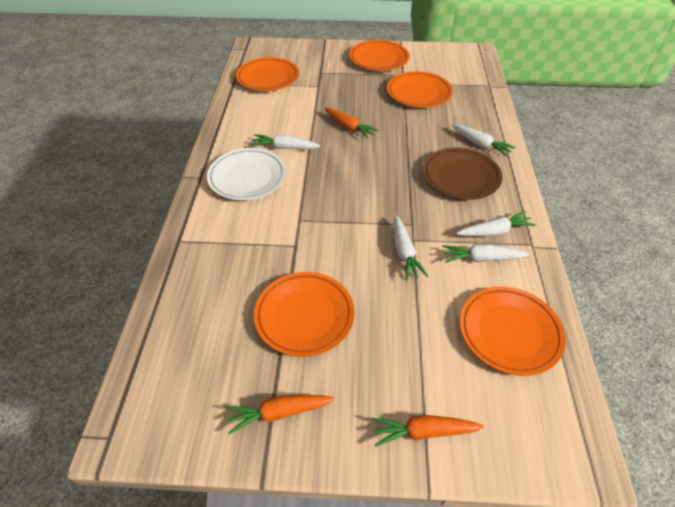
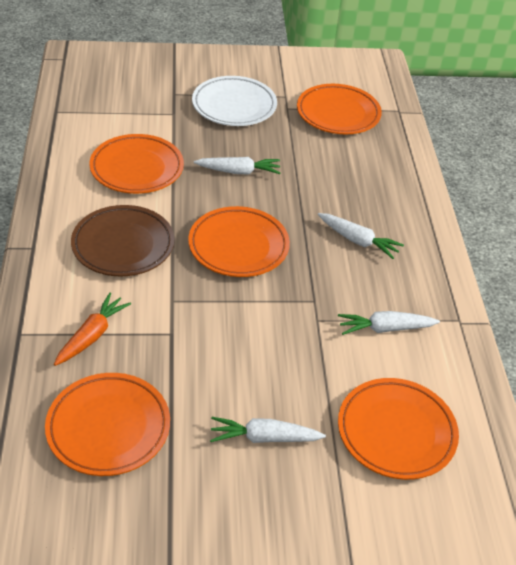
orange carrot: 3 -> 1
white carrot: 5 -> 4

